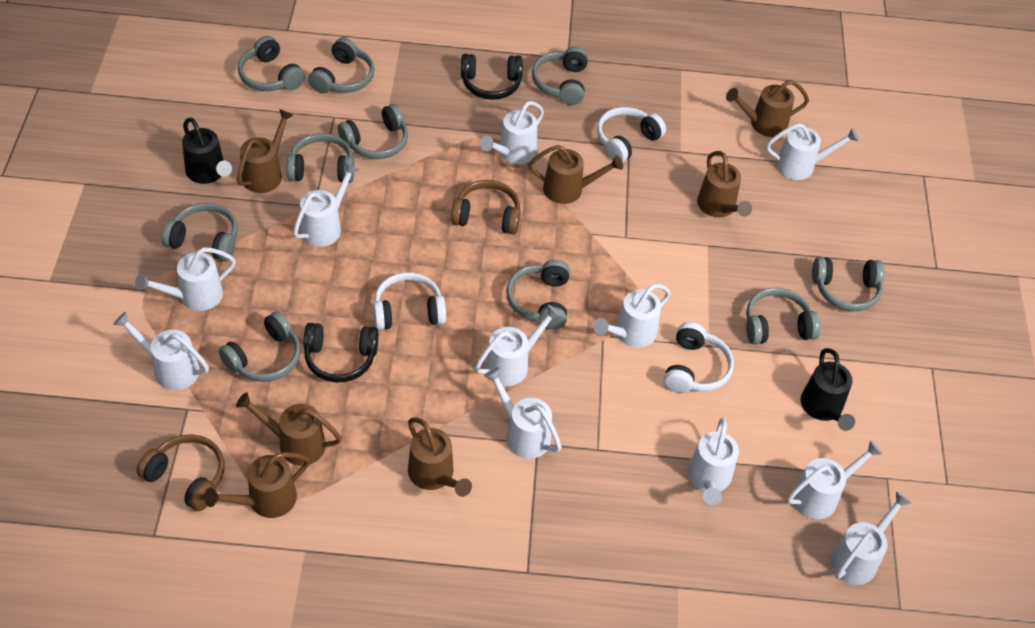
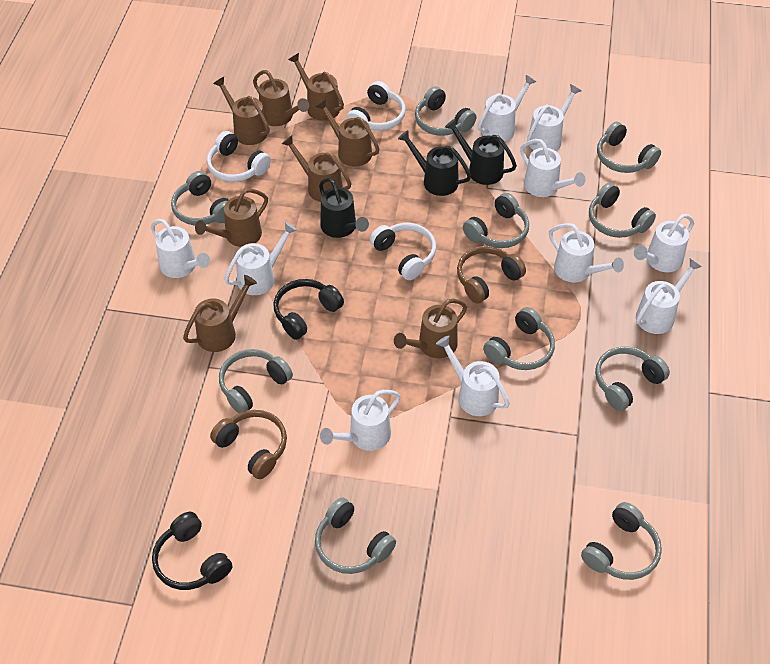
black watering can: 2 -> 3
brown watering can: 7 -> 8
white watering can: 11 -> 10

